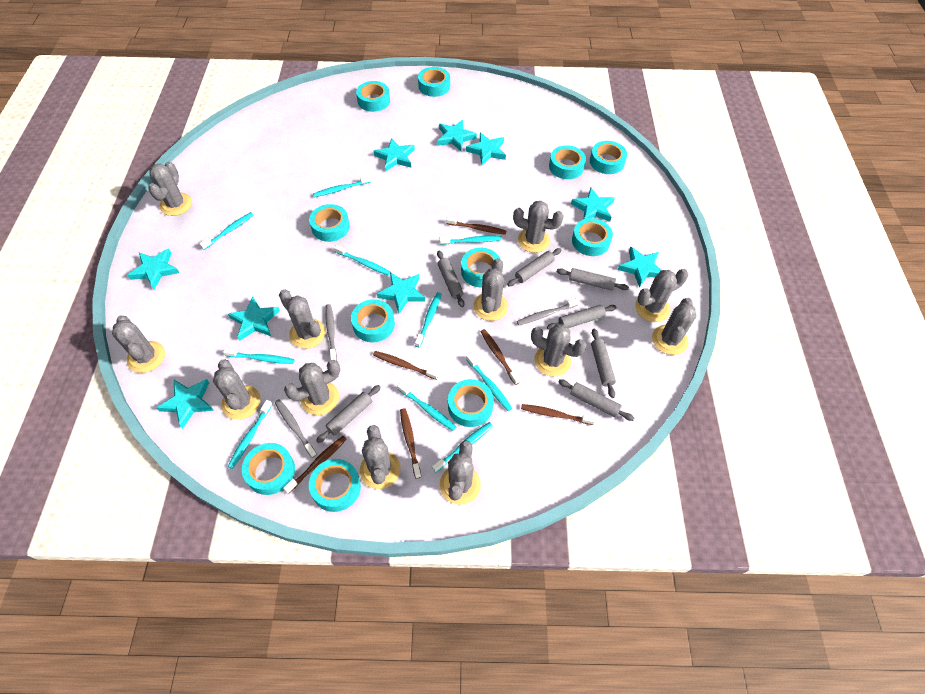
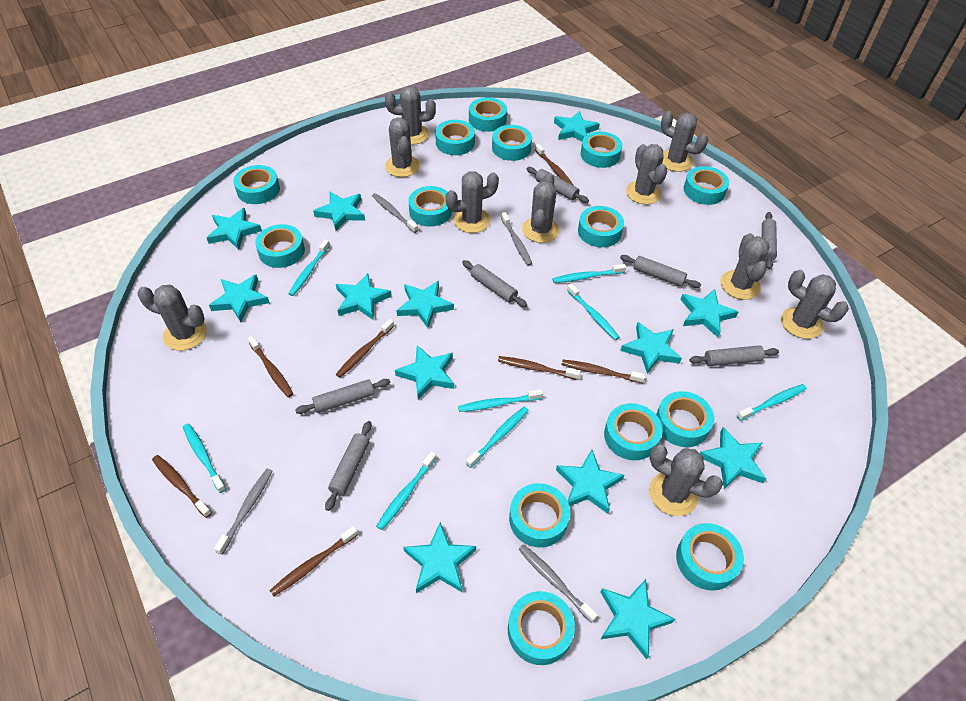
brown toothbrush: 6 -> 7
grey cactus: 12 -> 10
grey toothbrush: 3 -> 4
turquoise star: 9 -> 13
turquoise tape: 11 -> 14
turquoise toothbrush: 10 -> 8

